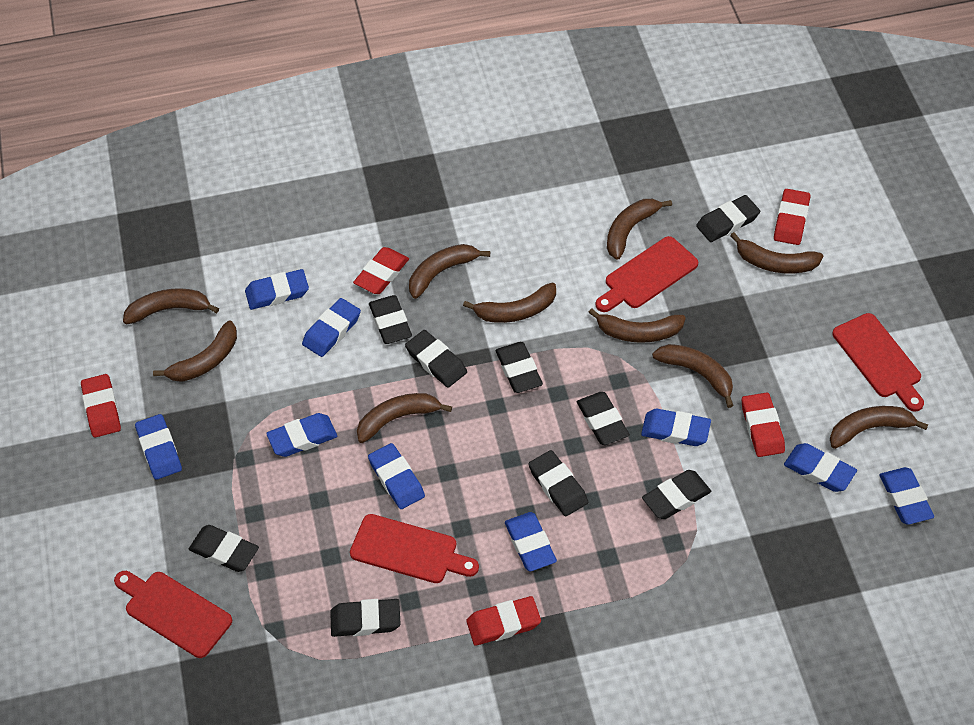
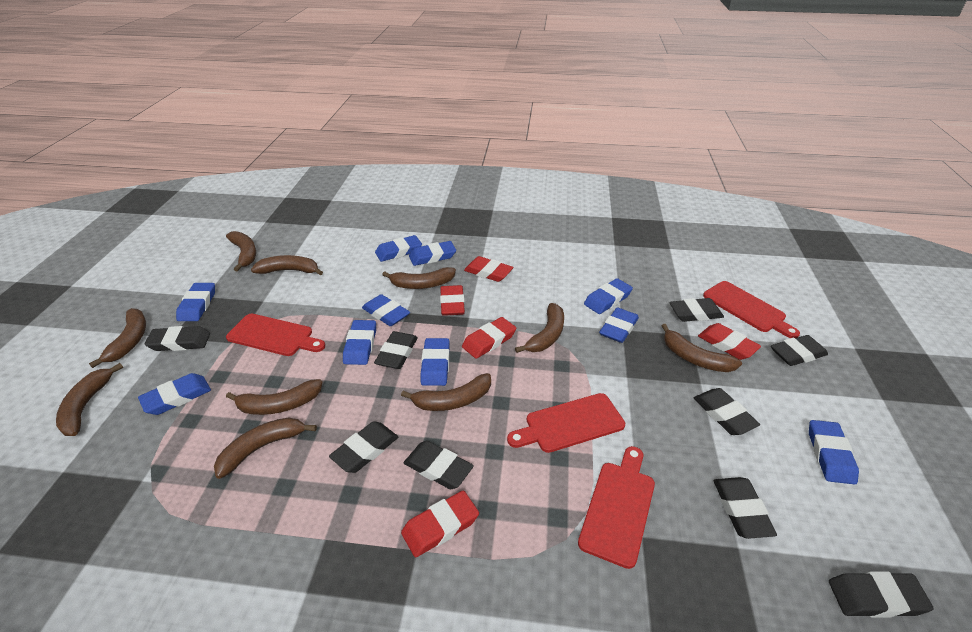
blue eraser: 9 -> 10

